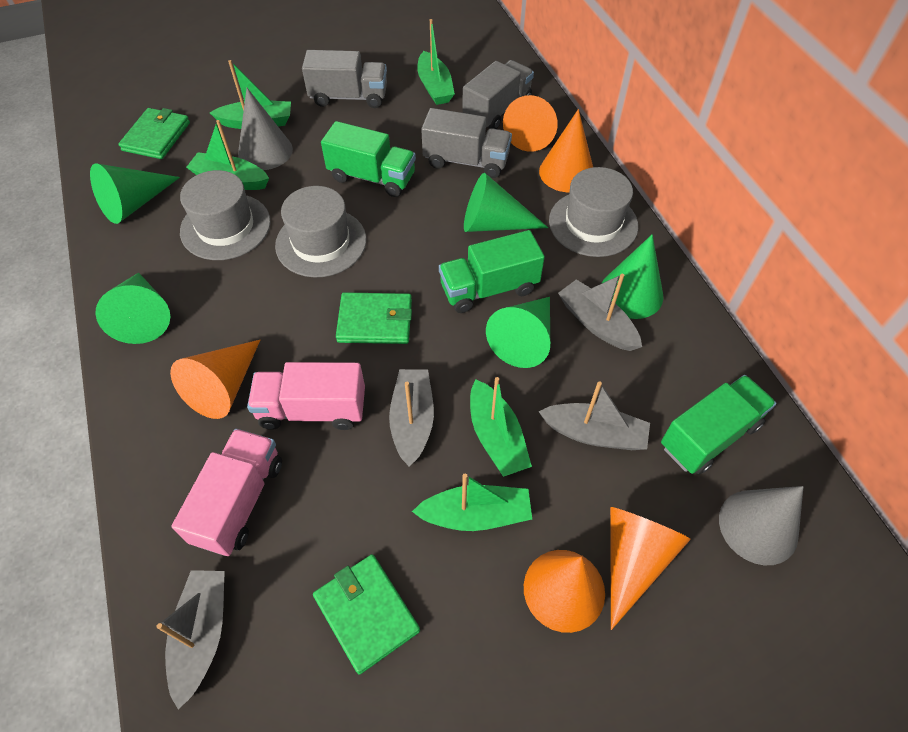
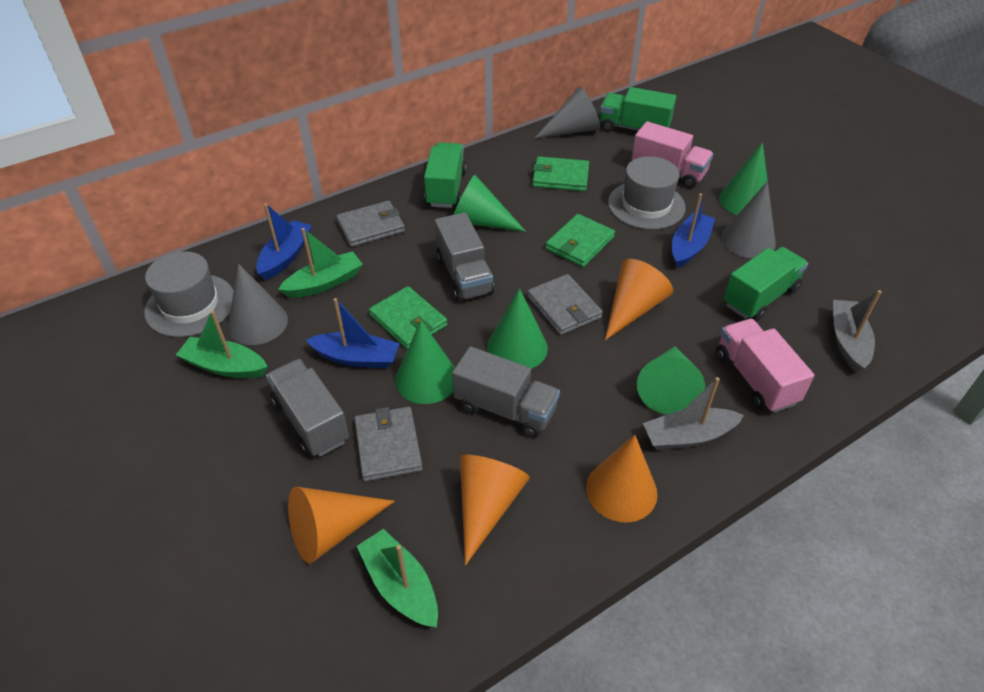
blue boat: 0 -> 3
green boat: 5 -> 3
grey boat: 4 -> 2
grey cone: 2 -> 3
grey hat: 3 -> 2
grey wallet: 0 -> 3
orange cone: 5 -> 4

